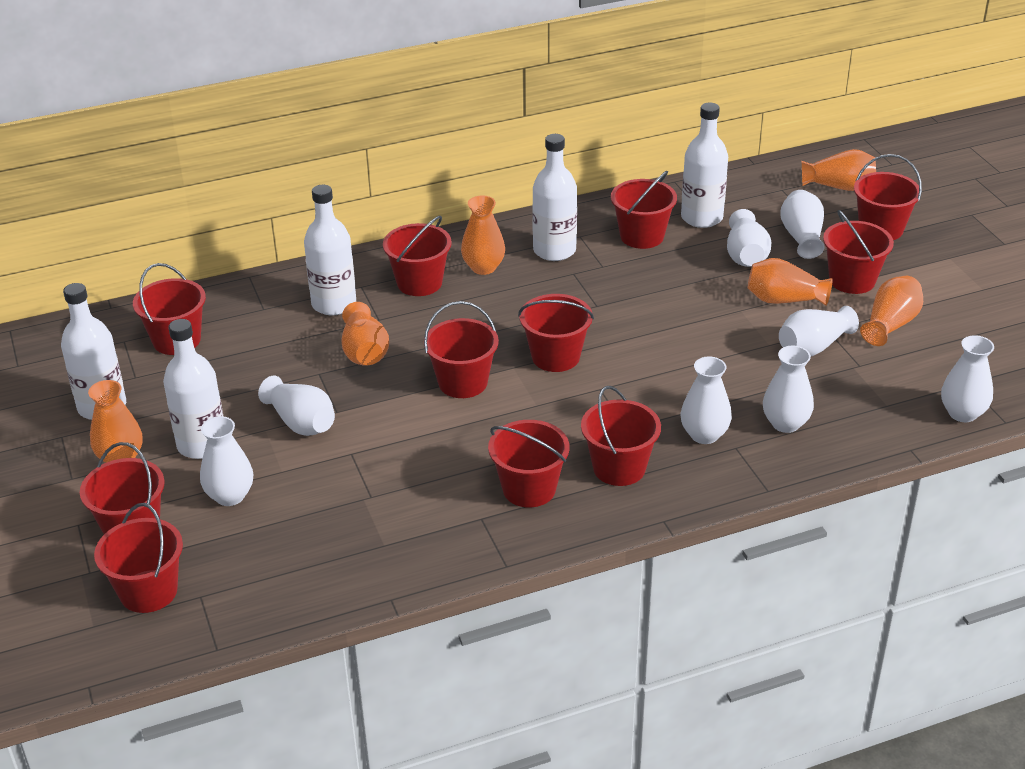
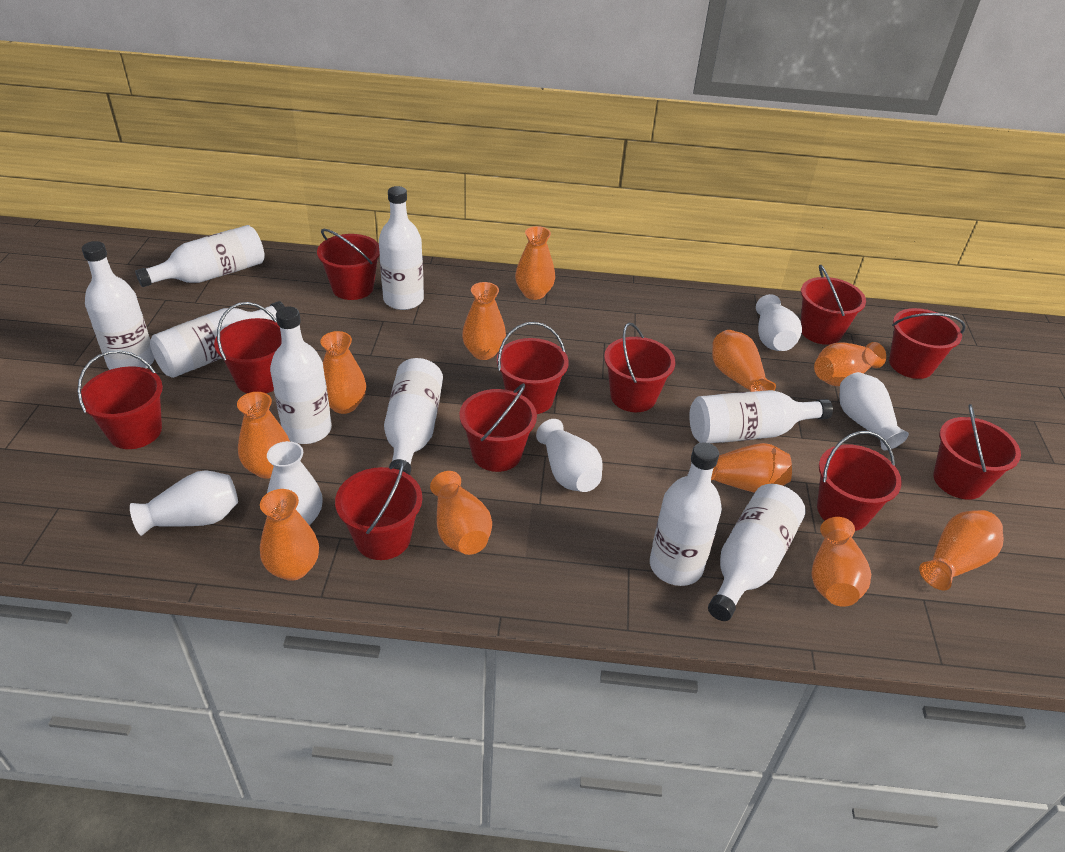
orange vase: 6 -> 11
white bottle: 5 -> 9
white vase: 8 -> 5

